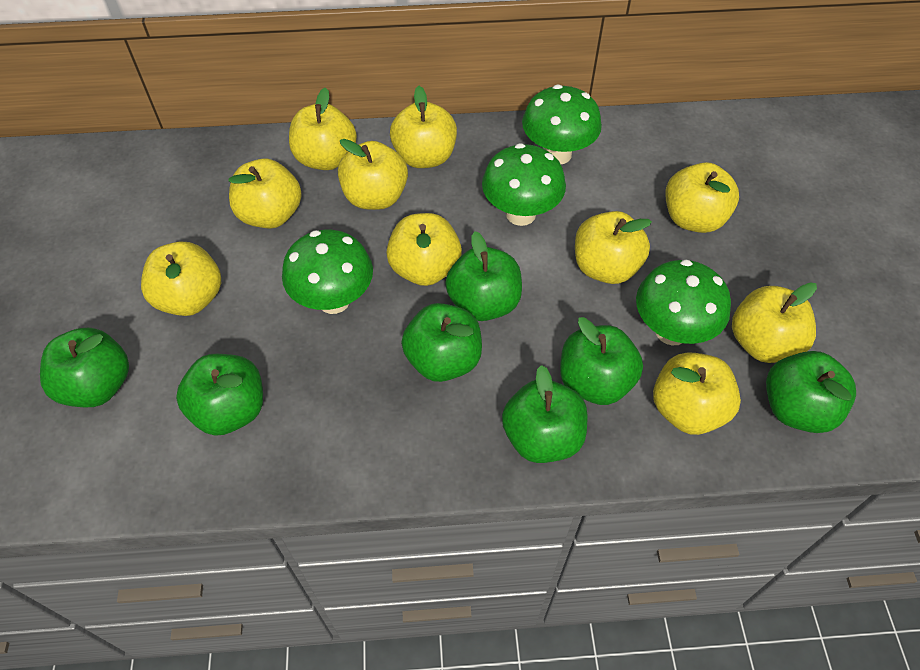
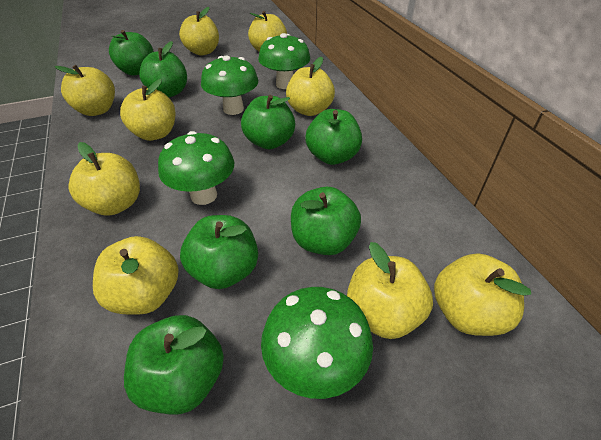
yellow apple: 10 -> 9

